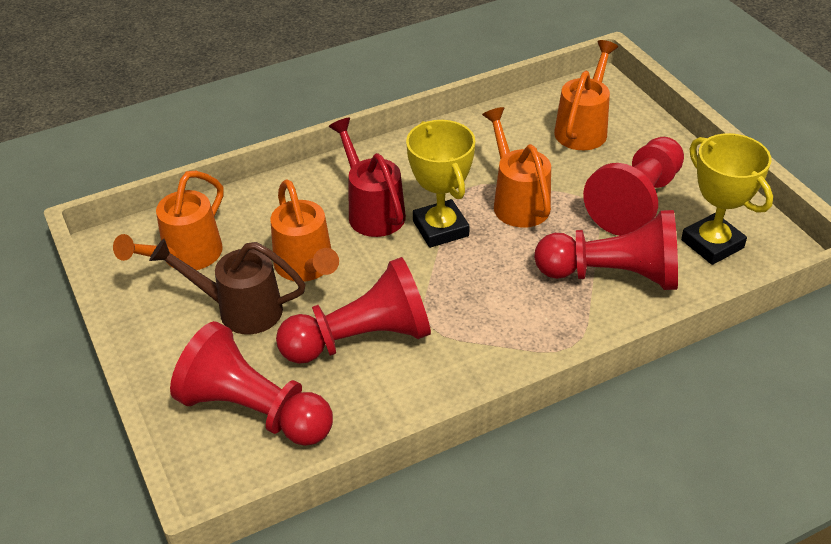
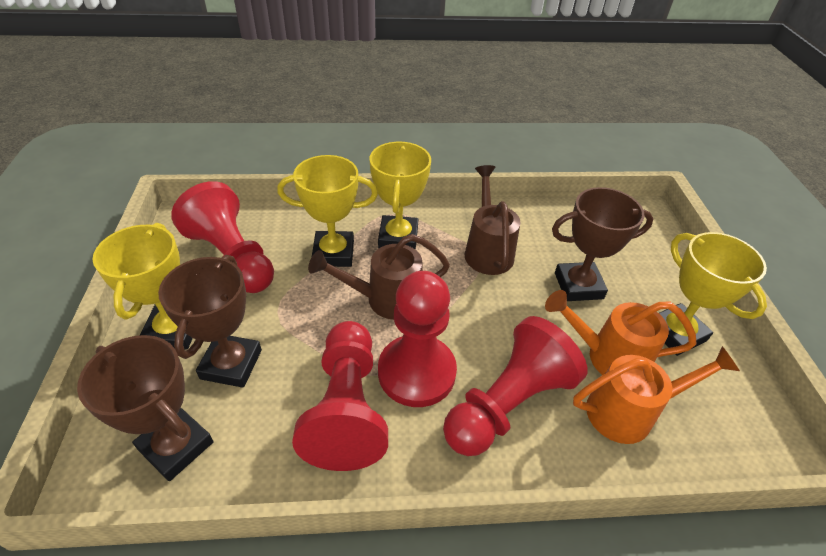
brown trophy: 0 -> 3
brown watering can: 1 -> 2
orange watering can: 4 -> 2
red watering can: 1 -> 0
yellow trophy: 2 -> 4

